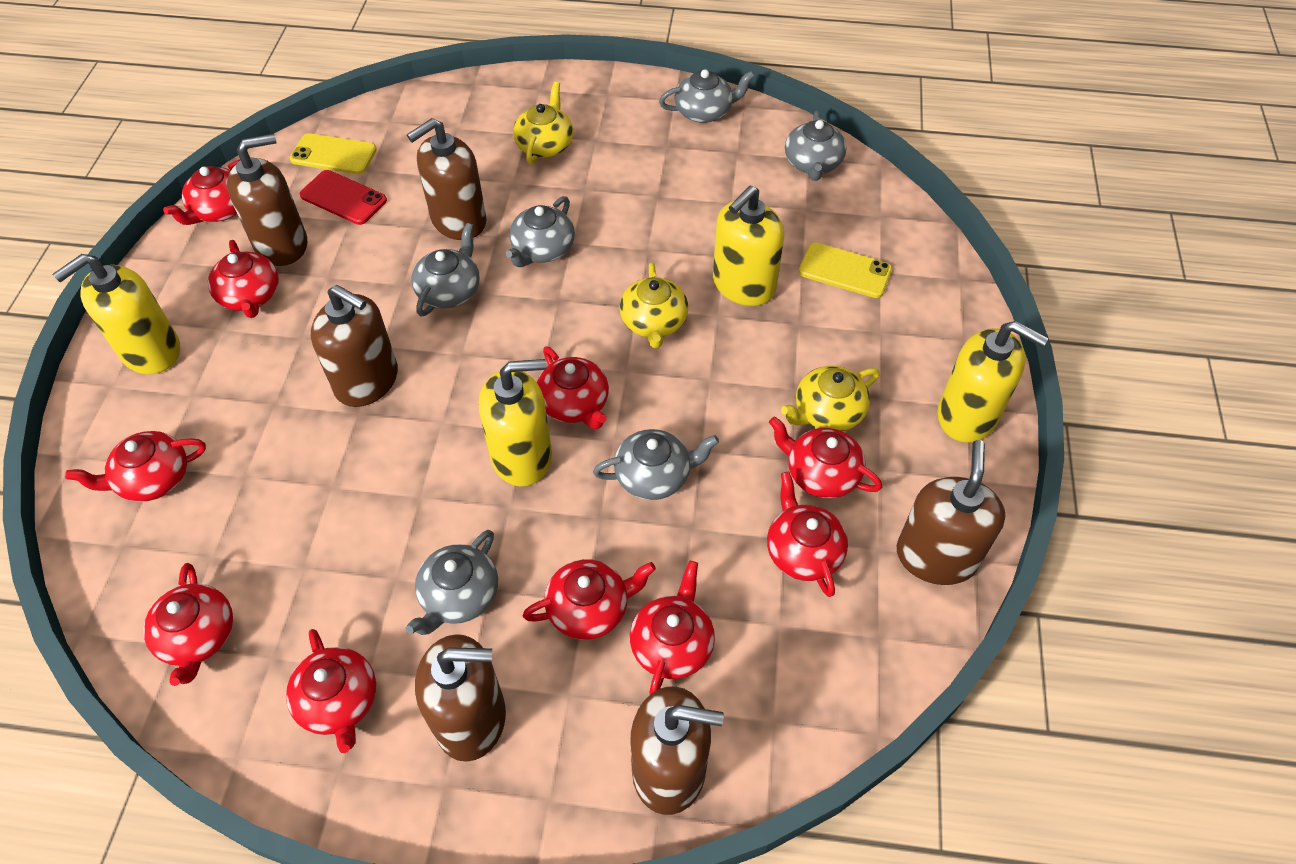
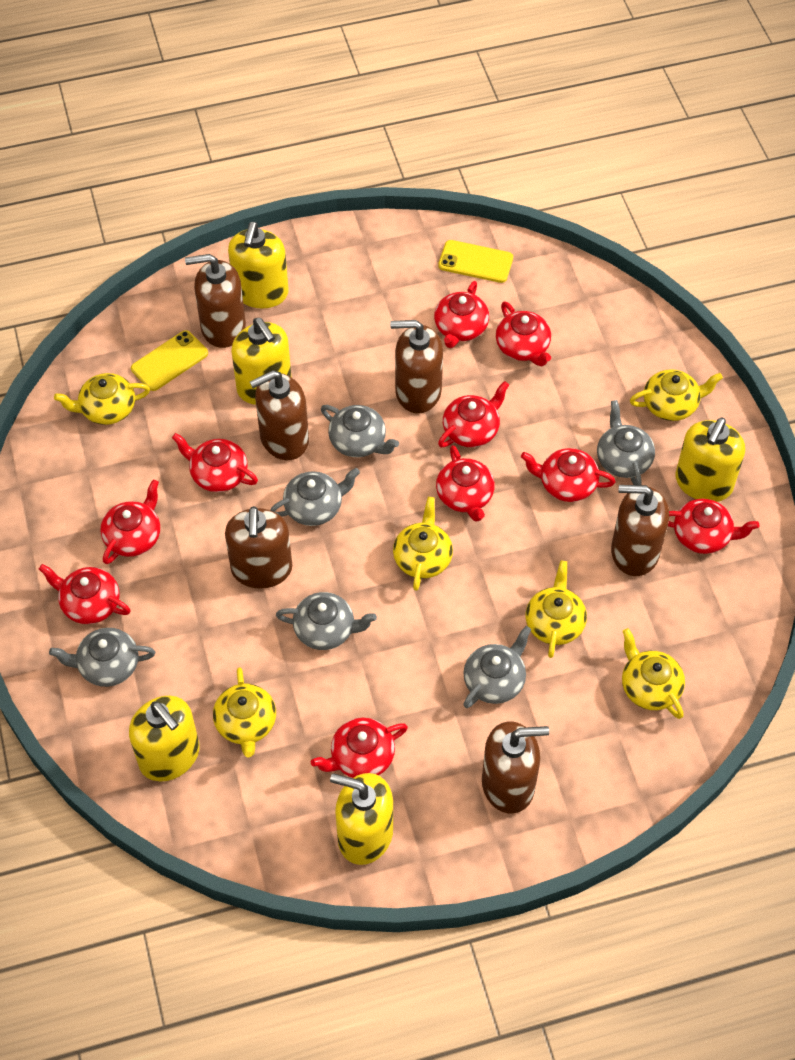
red phone: 1 -> 0
yellow soap dispenser: 4 -> 5
yellow teapot: 3 -> 6

